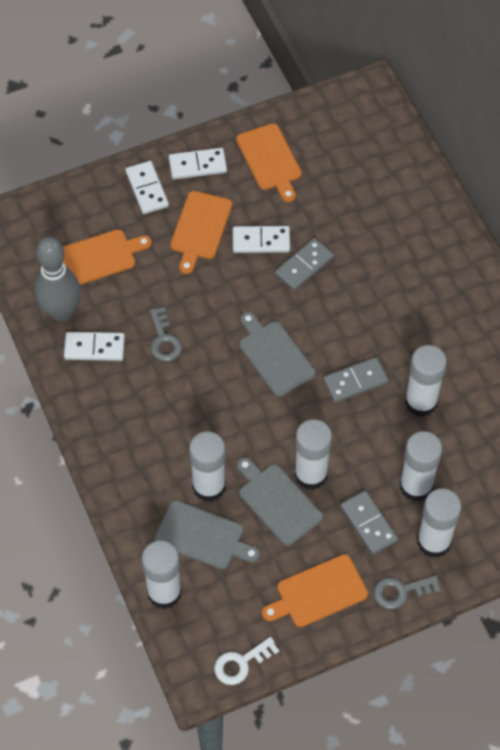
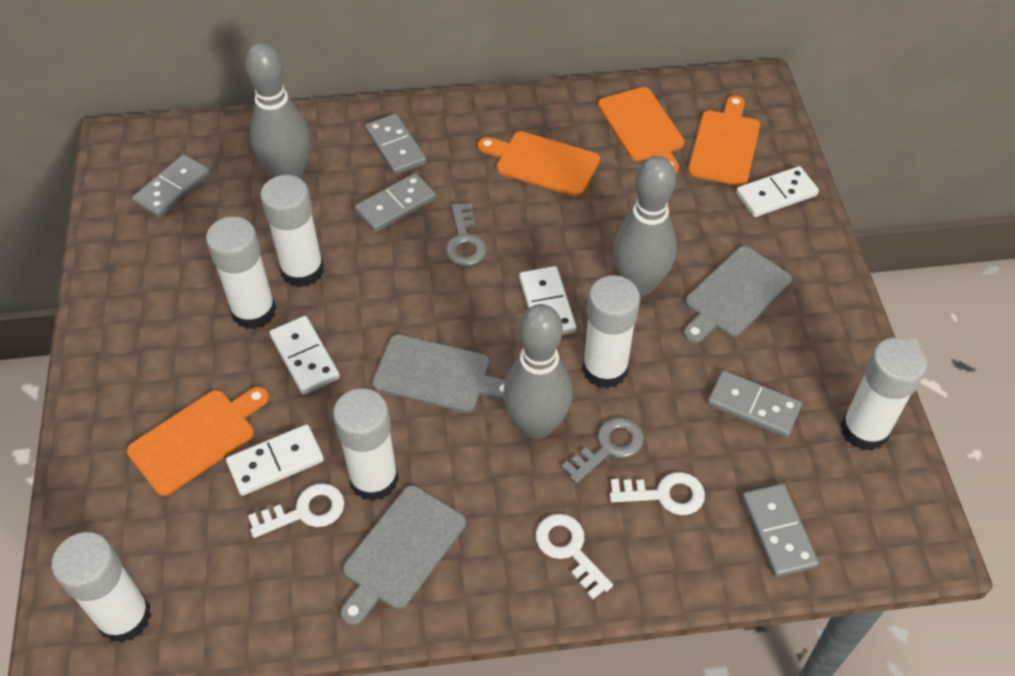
grey bowling pin: 1 -> 3
grey domino: 3 -> 5
white key: 1 -> 3

